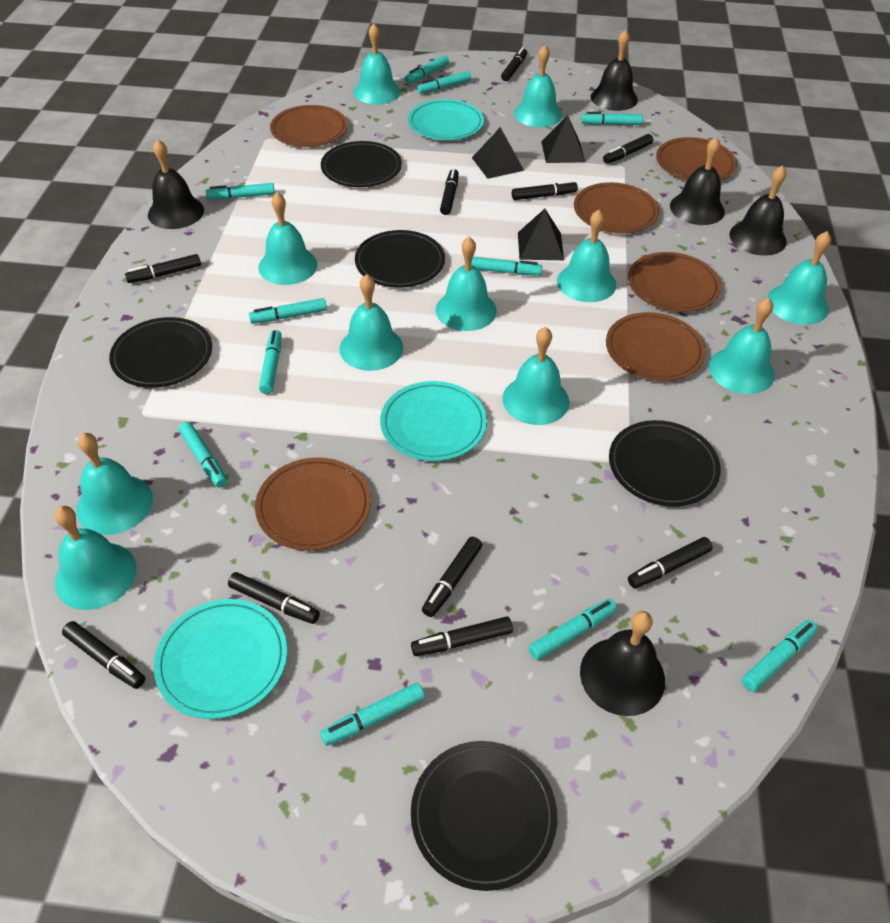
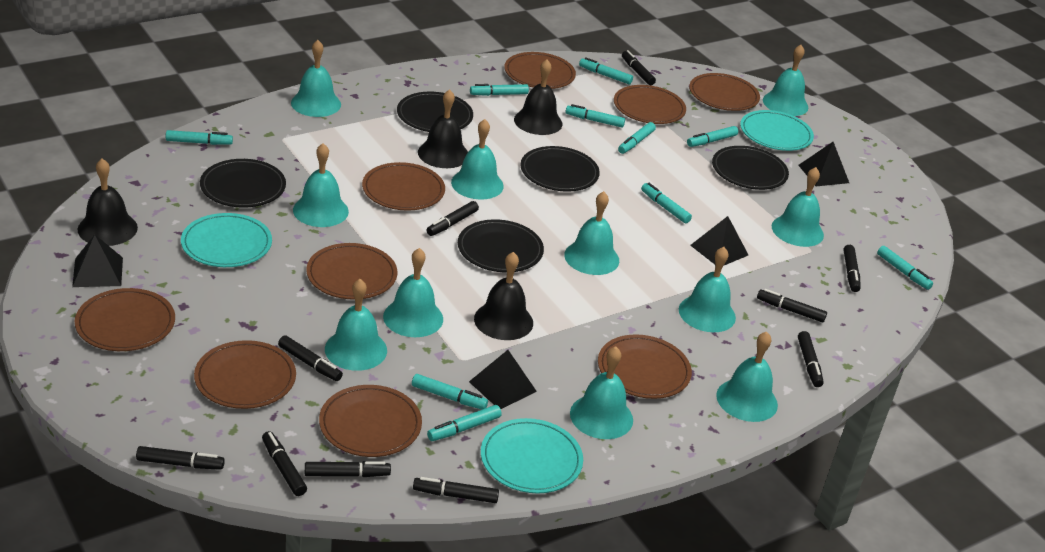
black bell: 5 -> 4
black pyramid: 3 -> 4
brown plate: 6 -> 9
turquoise marker: 11 -> 10

